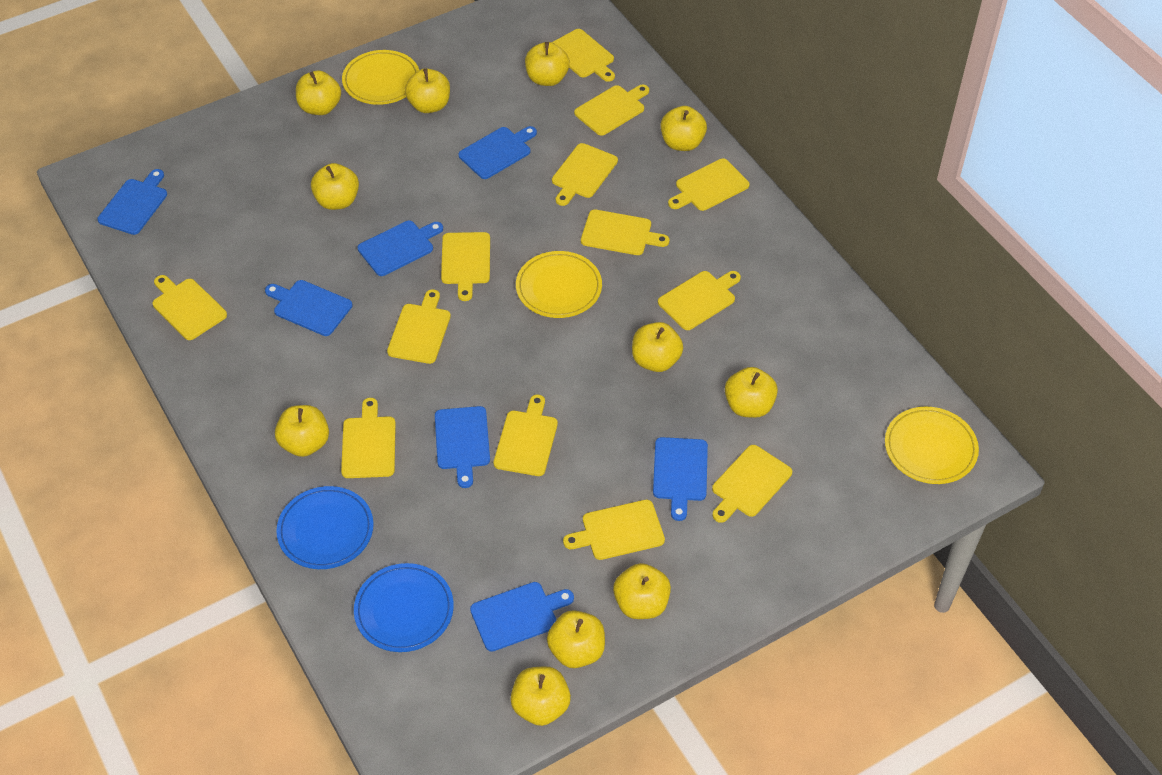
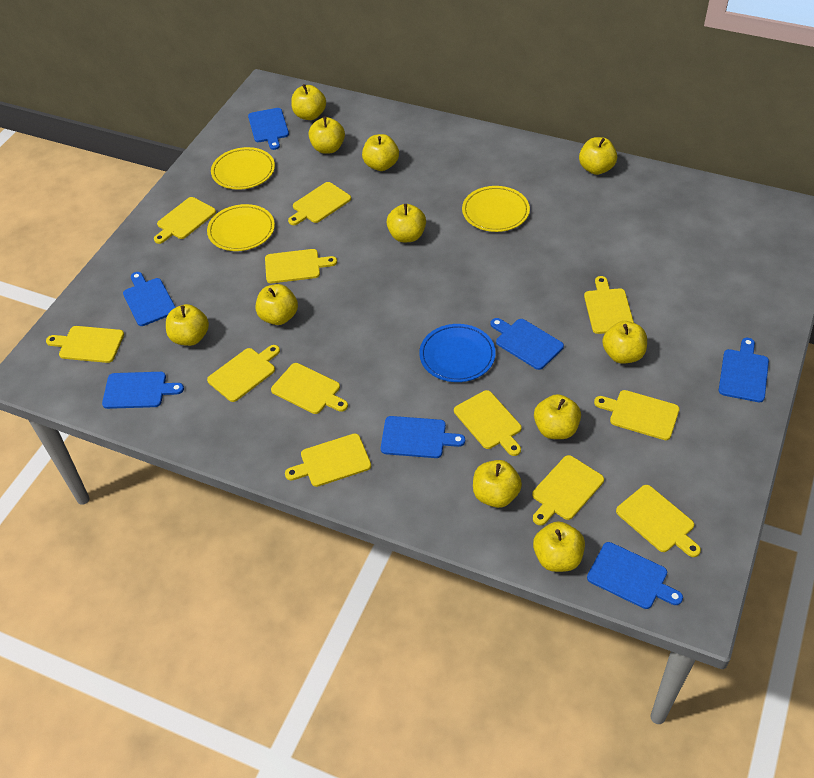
blue plate: 2 -> 1
yellow cutting board: 13 -> 12

